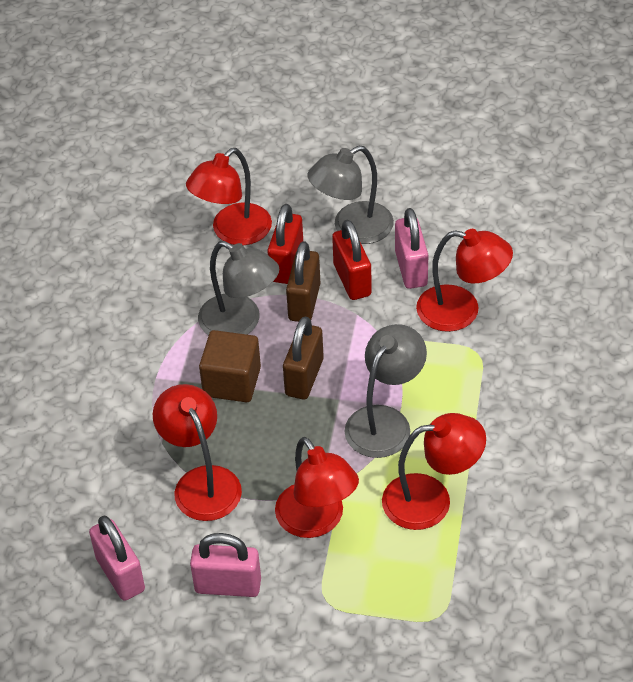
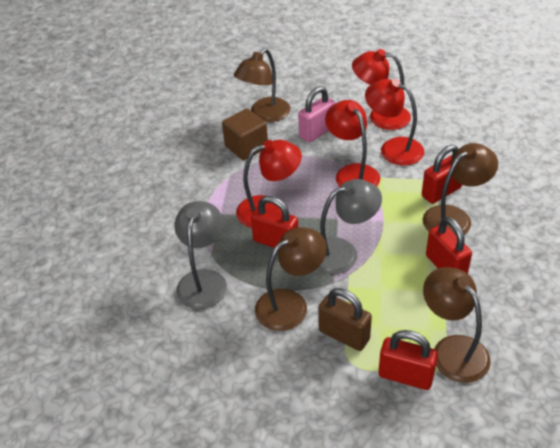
brown lamp: 0 -> 4
brown padlock: 2 -> 1
grey lamp: 3 -> 2
pink padlock: 3 -> 1
red lamp: 5 -> 4
red padlock: 2 -> 4

